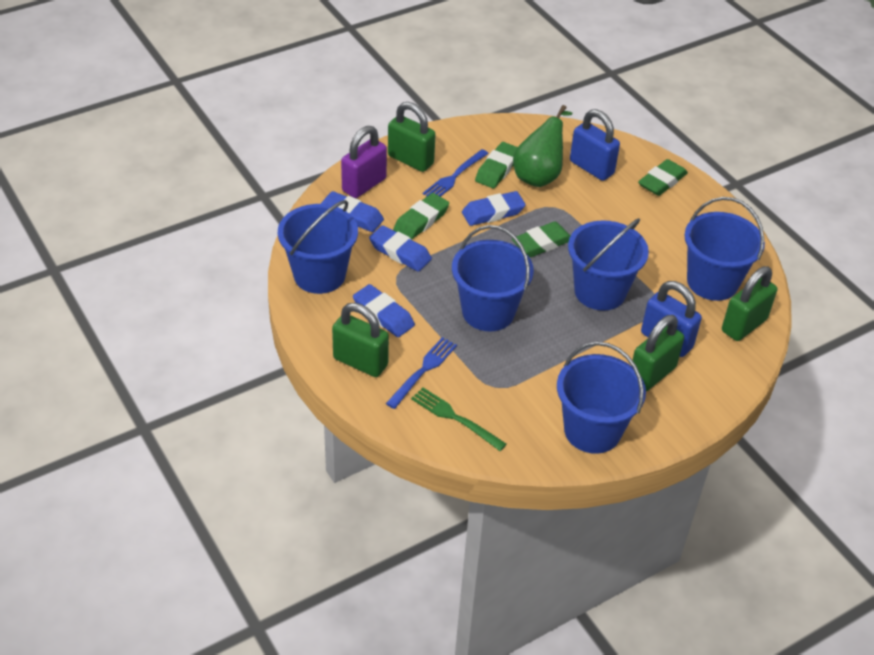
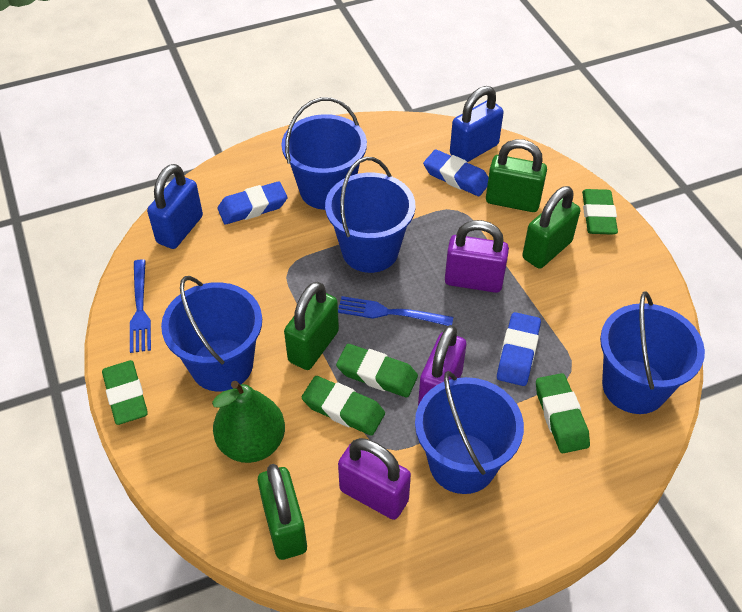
blue eraser: 4 -> 3
green eraser: 4 -> 5
green fork: 1 -> 0
purple padlock: 1 -> 3

